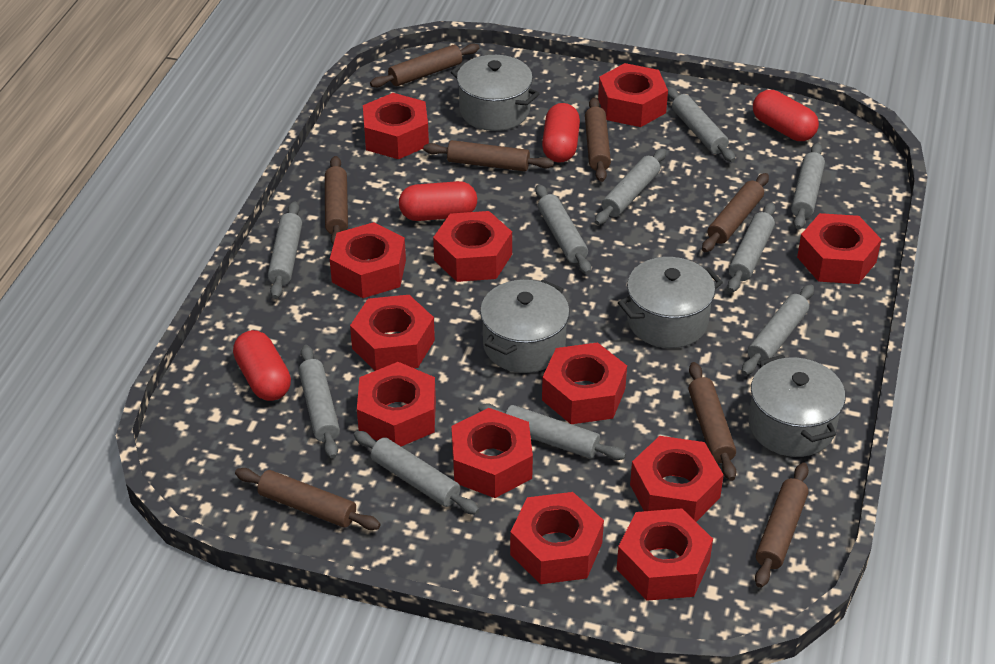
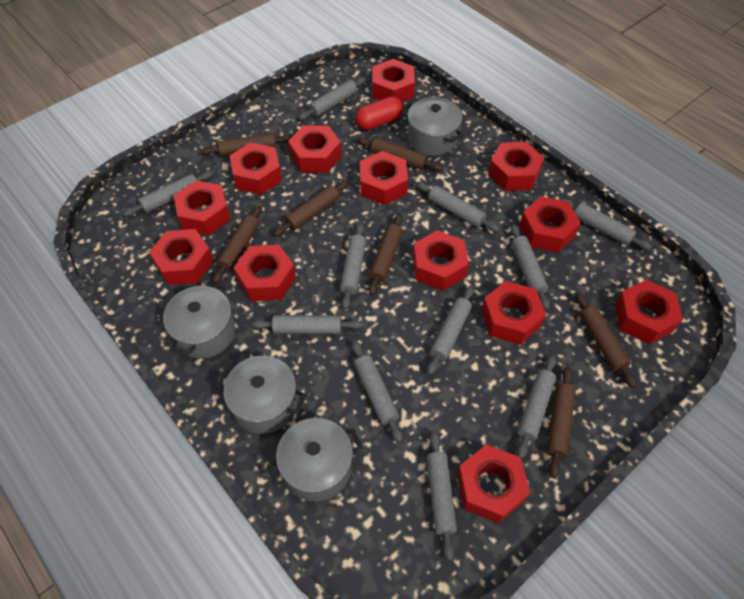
brown rolling pin: 8 -> 7
grey rolling pin: 10 -> 11
red capsule: 4 -> 1
red nut: 12 -> 13

